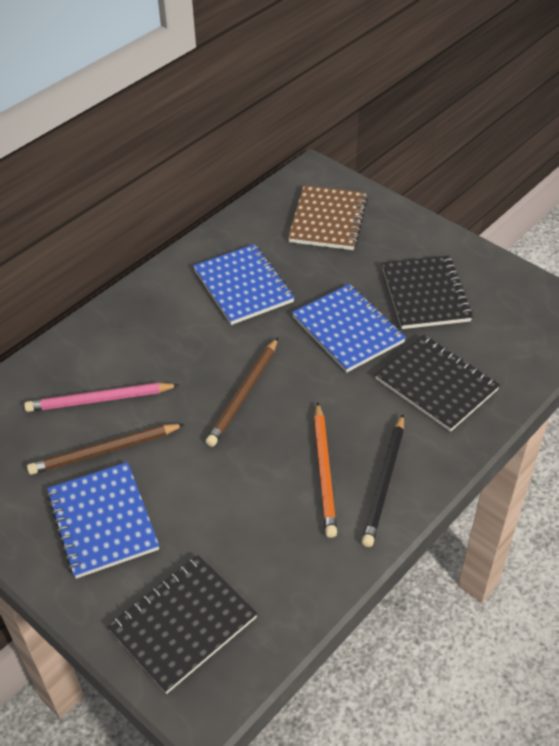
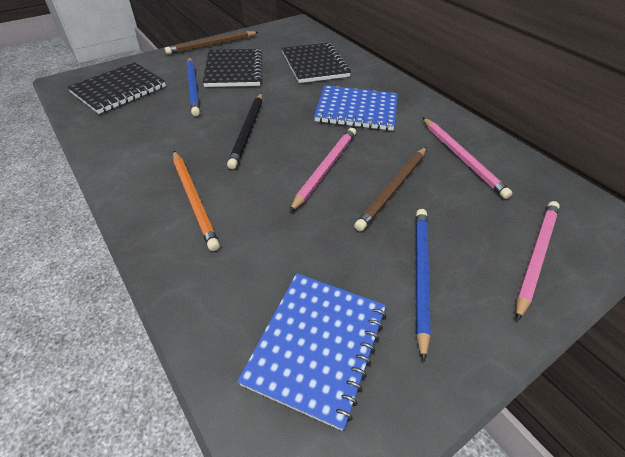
blue notebook: 3 -> 2
blue pencil: 0 -> 2
brown notebook: 1 -> 0
pink pencil: 1 -> 3

